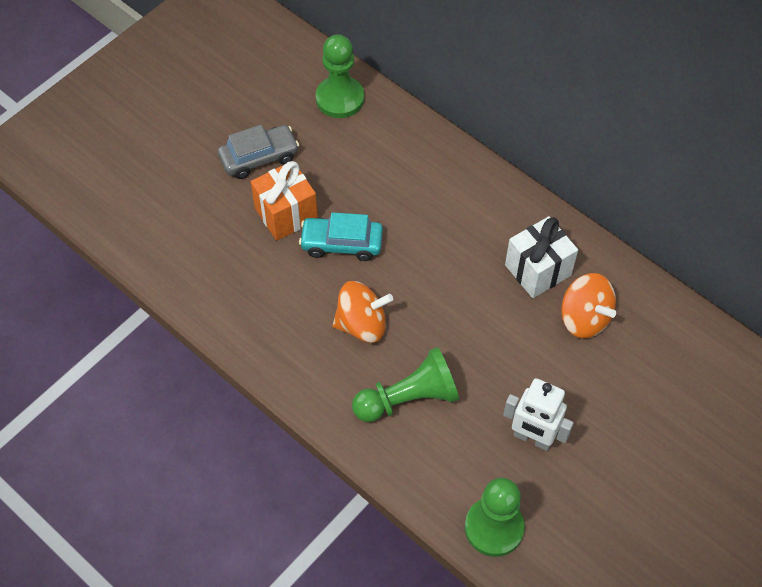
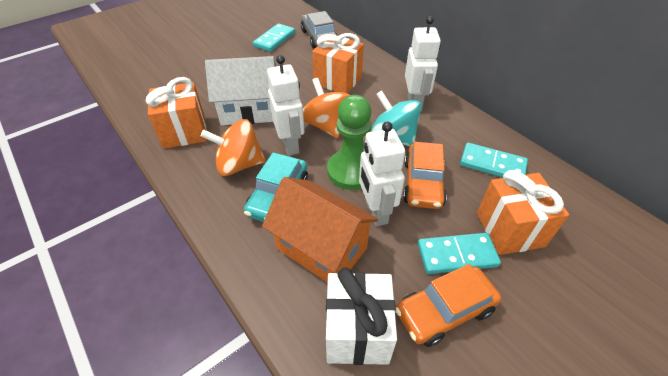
green pawn: 3 -> 1
orange car: 0 -> 2
orange gift: 1 -> 3
orange house: 0 -> 1
turquoise domino: 0 -> 3
turquoise spinning top: 0 -> 1
white house: 0 -> 1
white robot: 1 -> 3

